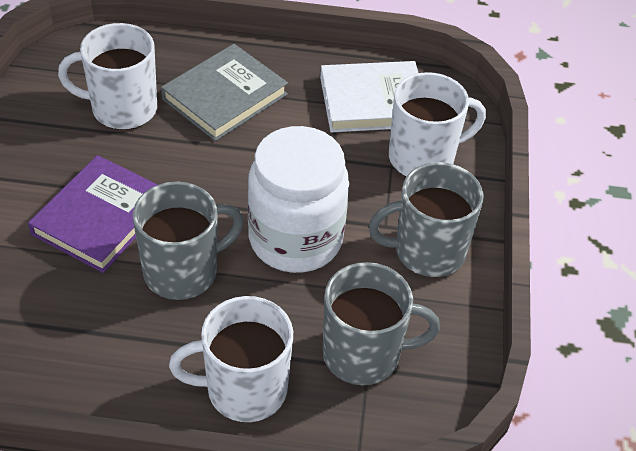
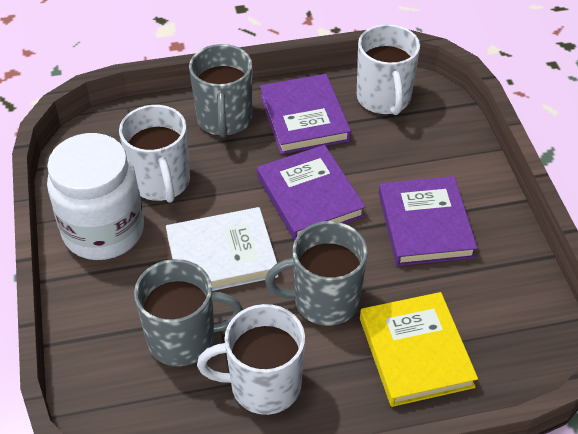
grey book: 1 -> 0
purple book: 1 -> 3
yellow book: 0 -> 1

